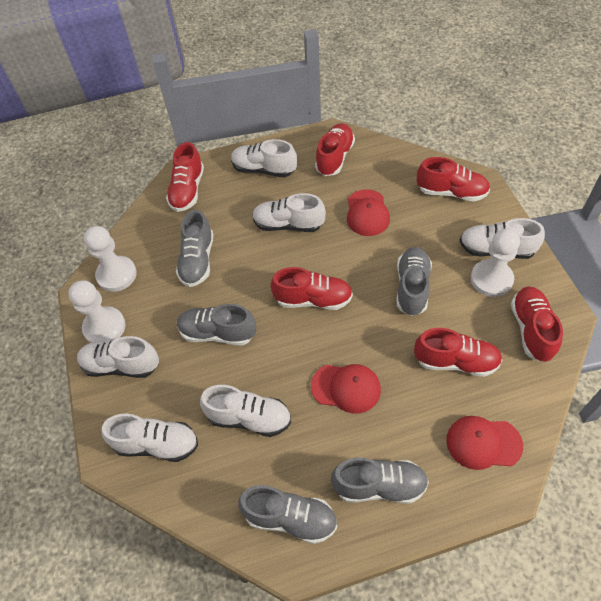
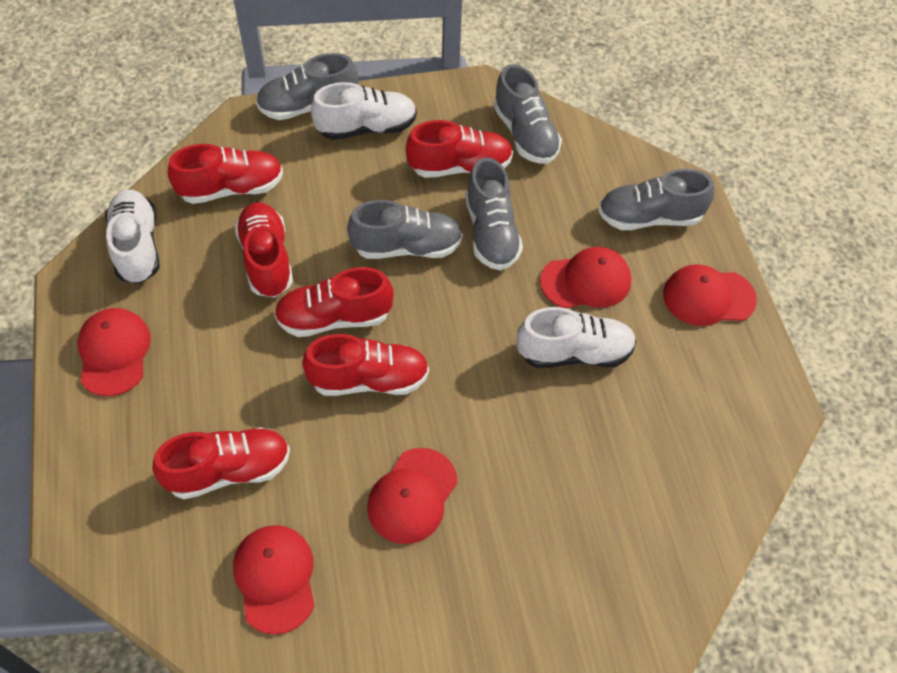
red cap: 3 -> 5
white pawn: 3 -> 0
white shoe: 6 -> 3

